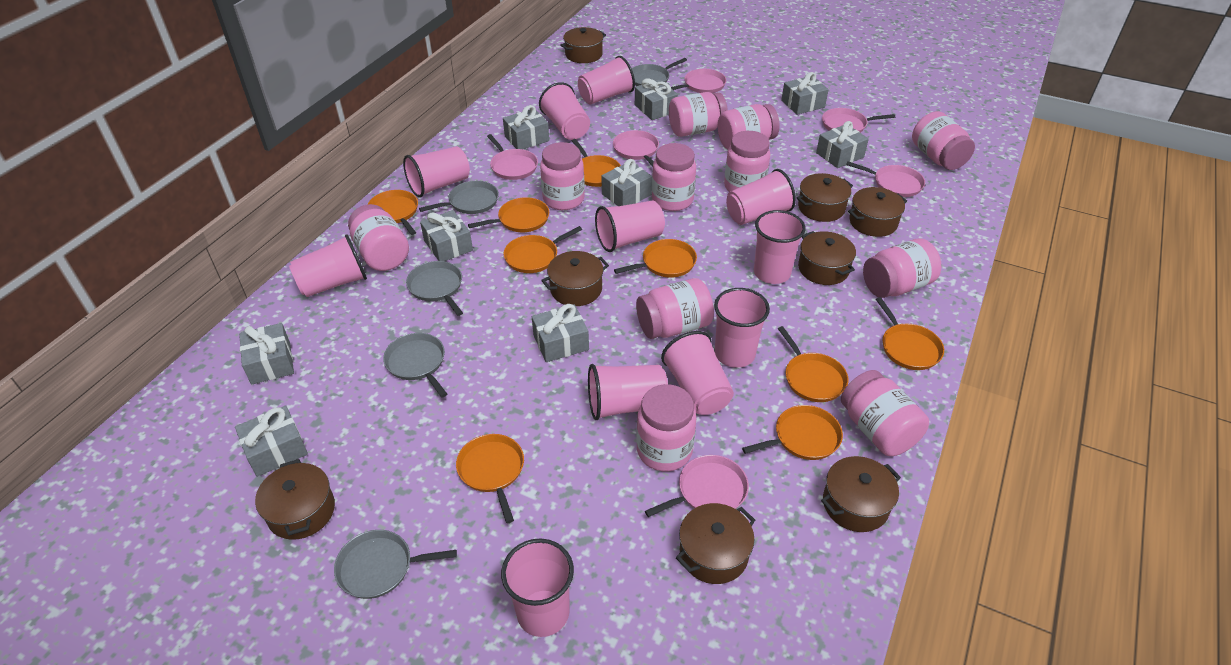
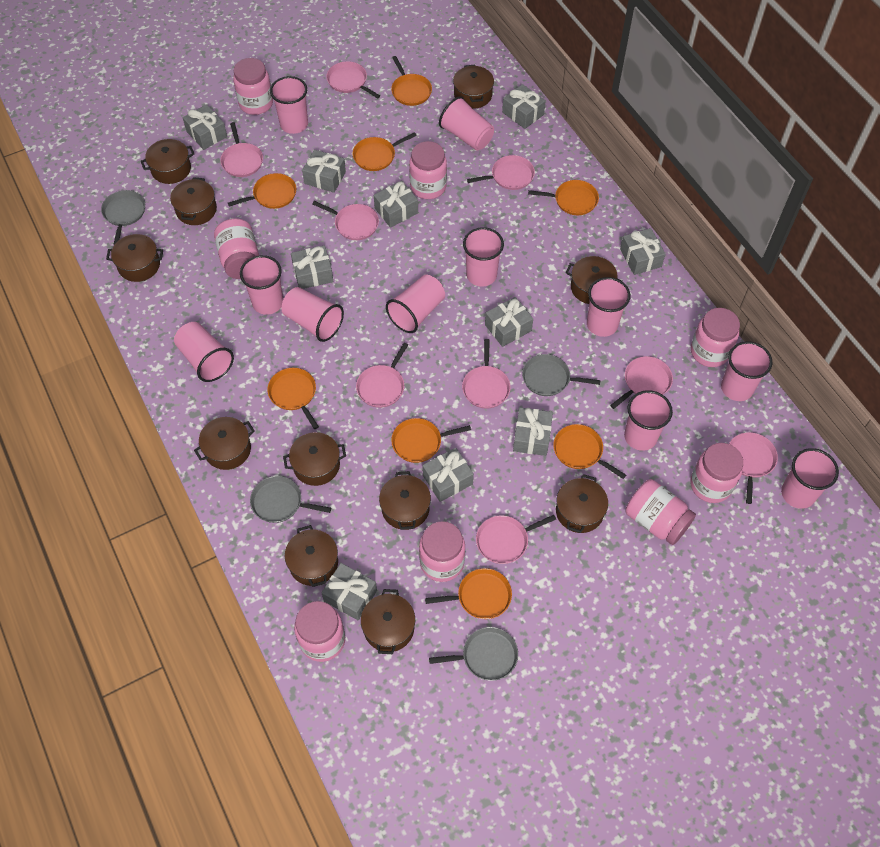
brown pot: 8 -> 11
grey gift: 9 -> 10
grey pan: 5 -> 4
orange pan: 9 -> 8
pink jar: 11 -> 8
pink pan: 6 -> 9

